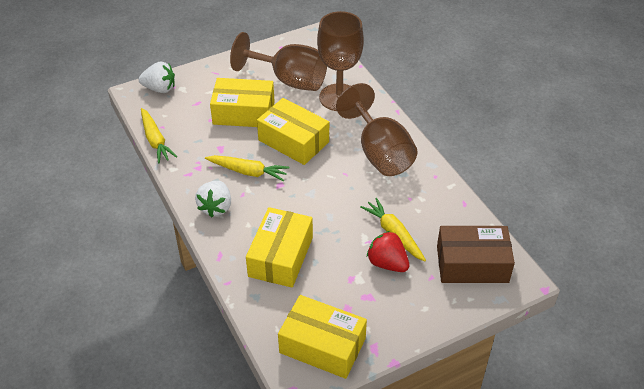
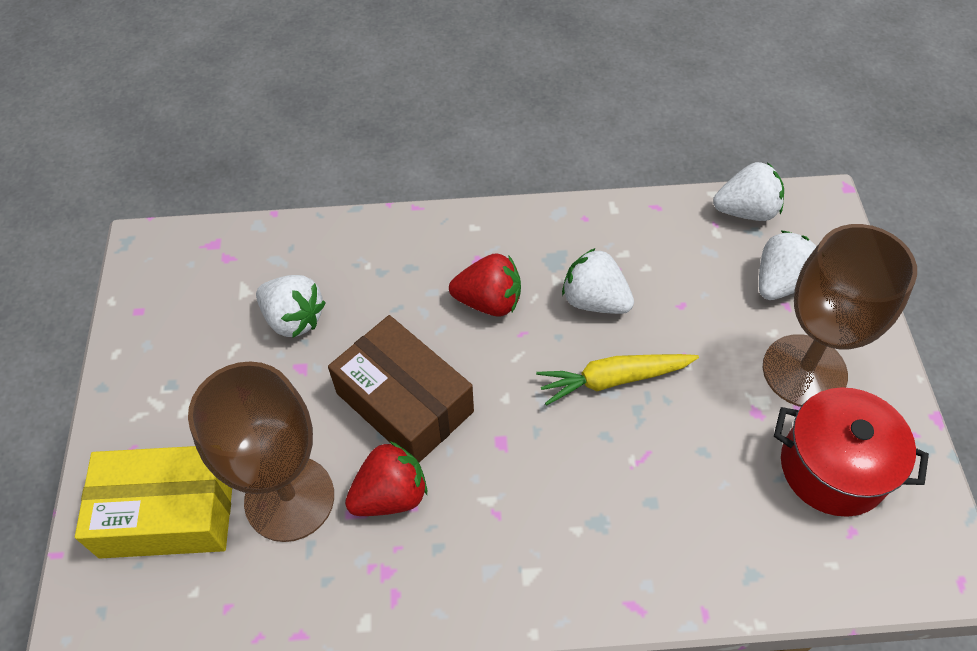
brown goblet: 3 -> 2
red pot: 0 -> 1
red strawberry: 1 -> 2
white strawberry: 2 -> 4
yellow box: 4 -> 1
yellow carrot: 3 -> 1

